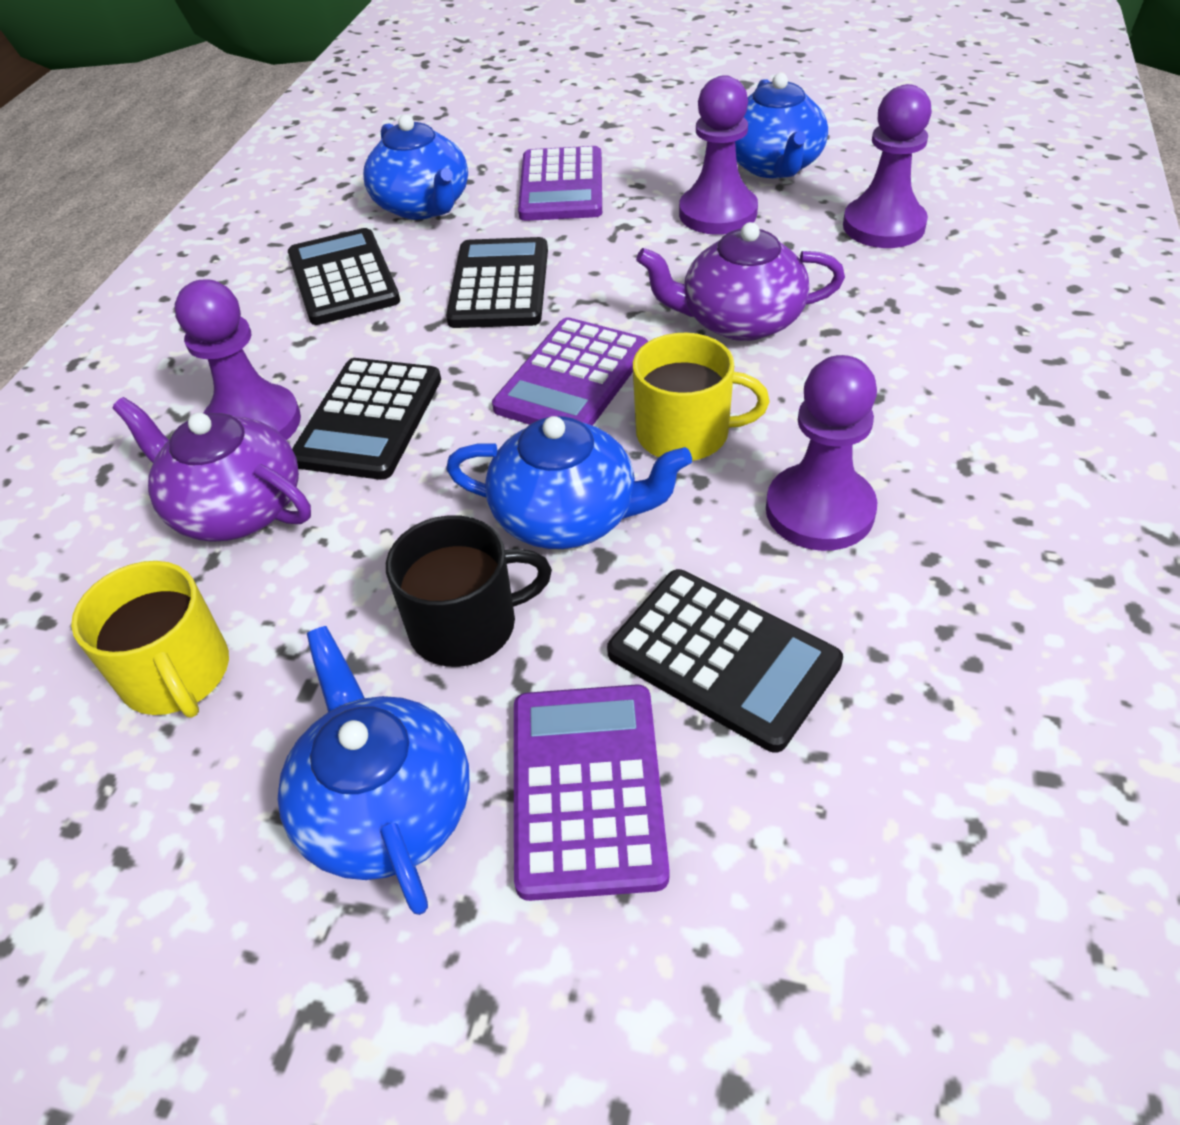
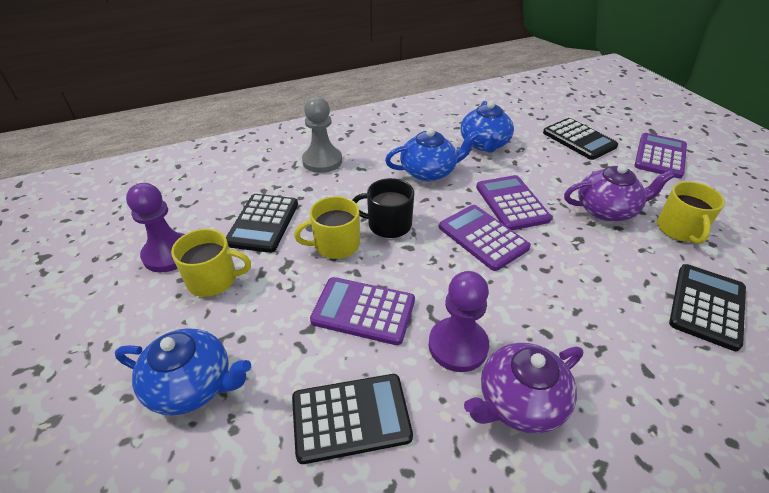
blue teapot: 4 -> 3
grey pawn: 0 -> 1
purple calculator: 3 -> 4
purple pawn: 4 -> 2
yellow mug: 2 -> 3

